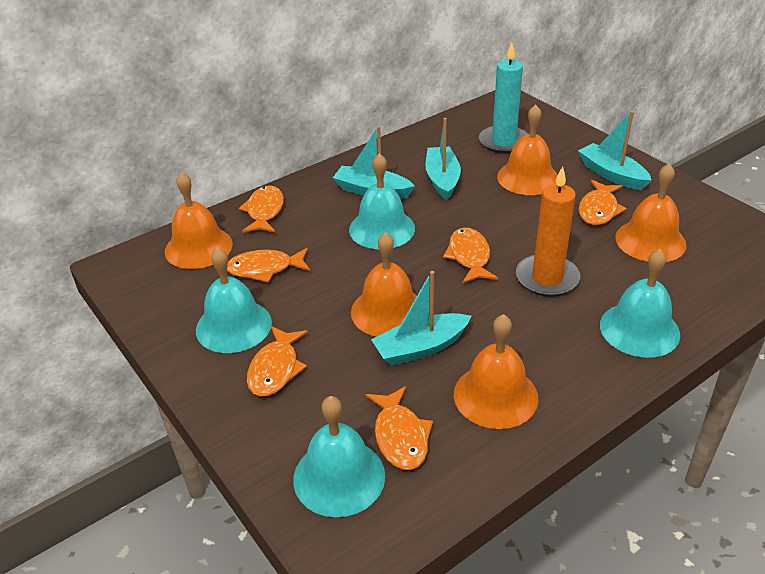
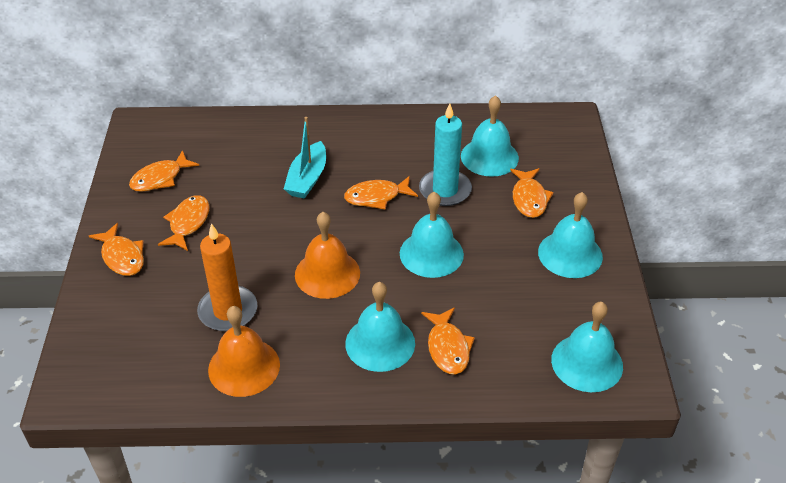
orange bell: 5 -> 2
turquoise bell: 4 -> 5
turquoise boat: 4 -> 1

